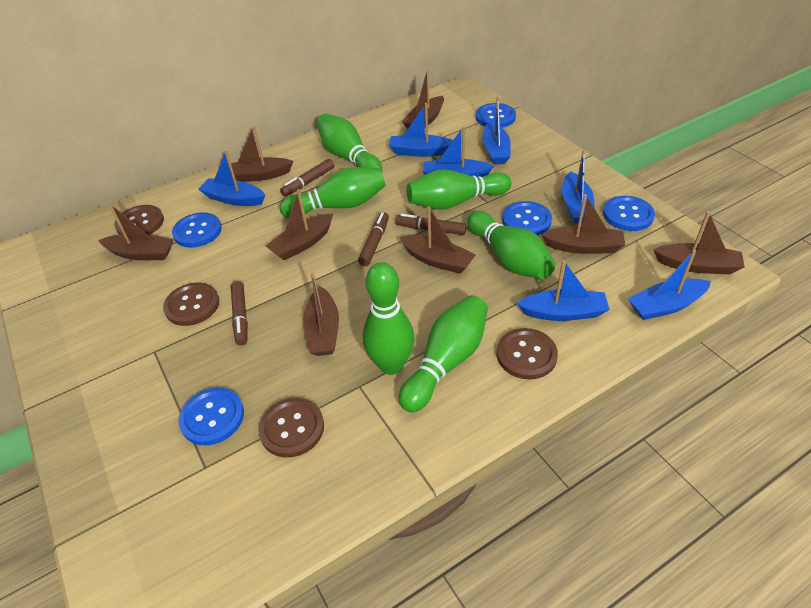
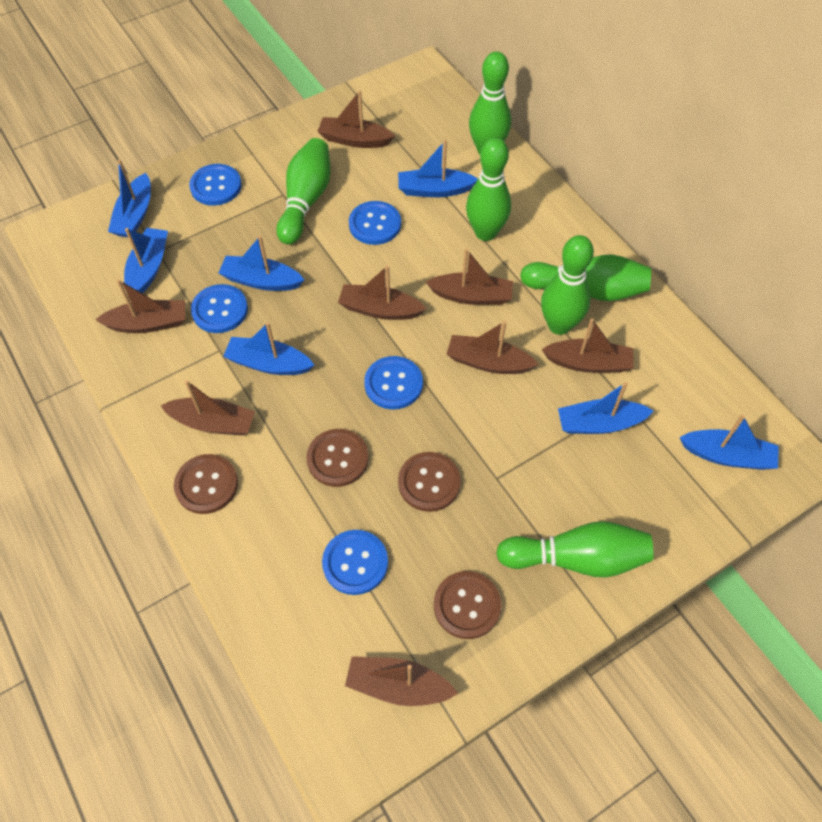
brown marker: 4 -> 0

